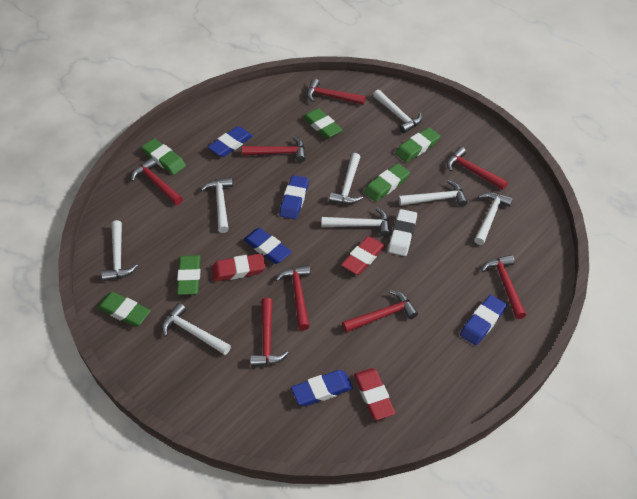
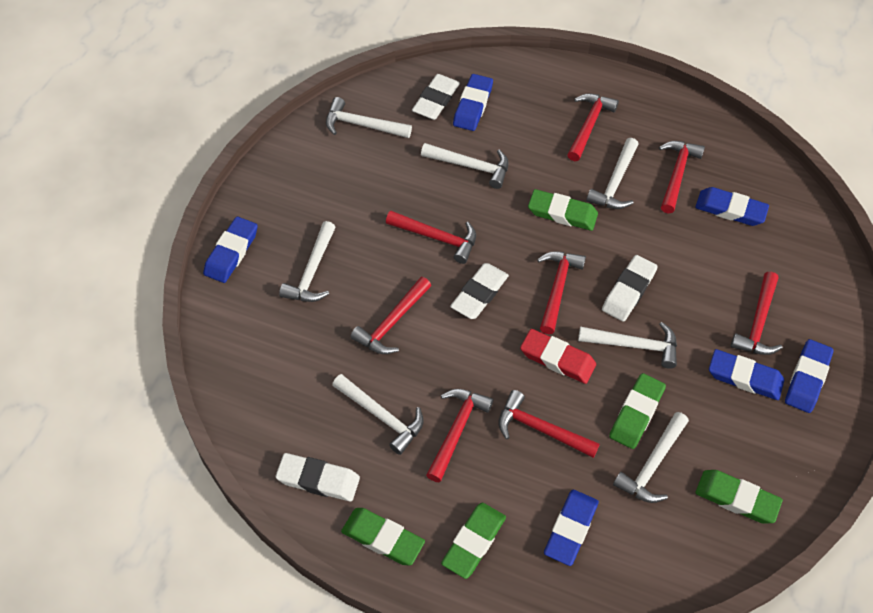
blue eraser: 5 -> 6
green eraser: 6 -> 5
red eraser: 3 -> 1
white eraser: 1 -> 4
white hammer: 8 -> 7

